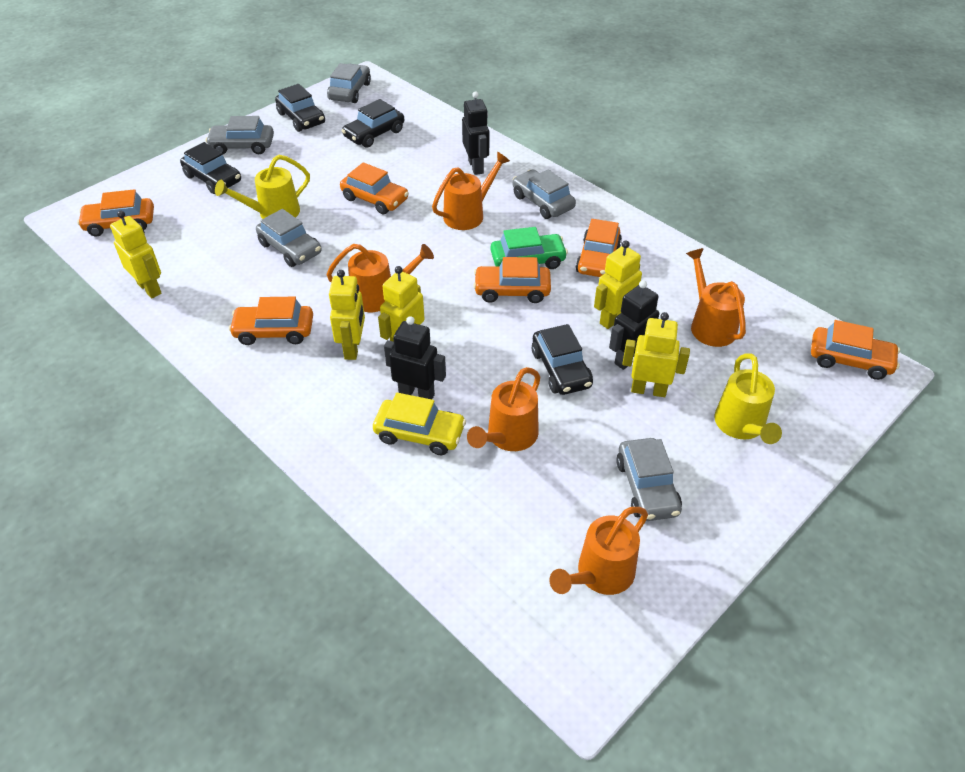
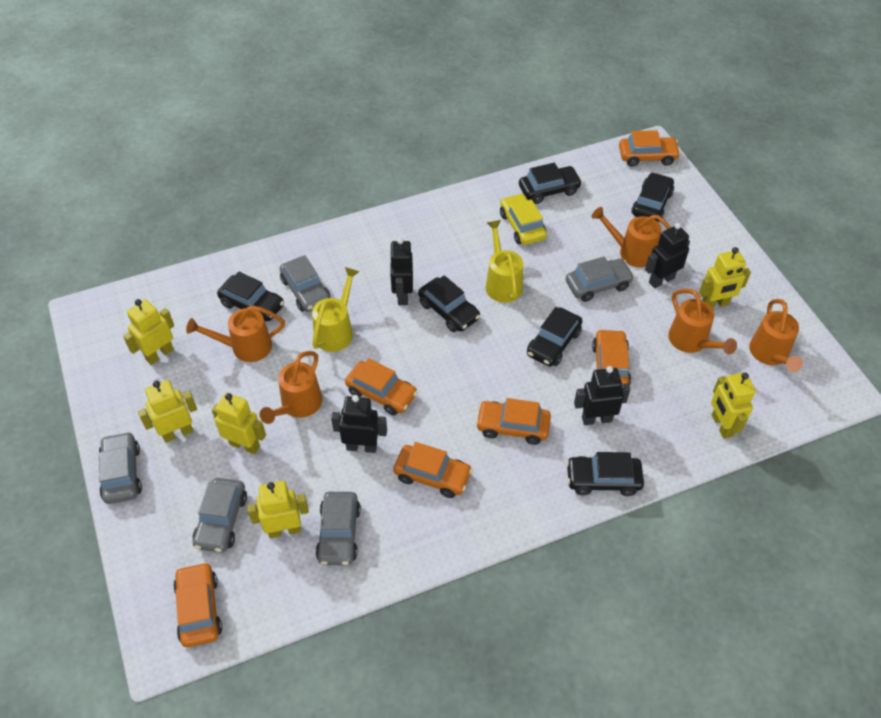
black car: 4 -> 6
black robot: 3 -> 4
green car: 1 -> 0
yellow robot: 5 -> 6

